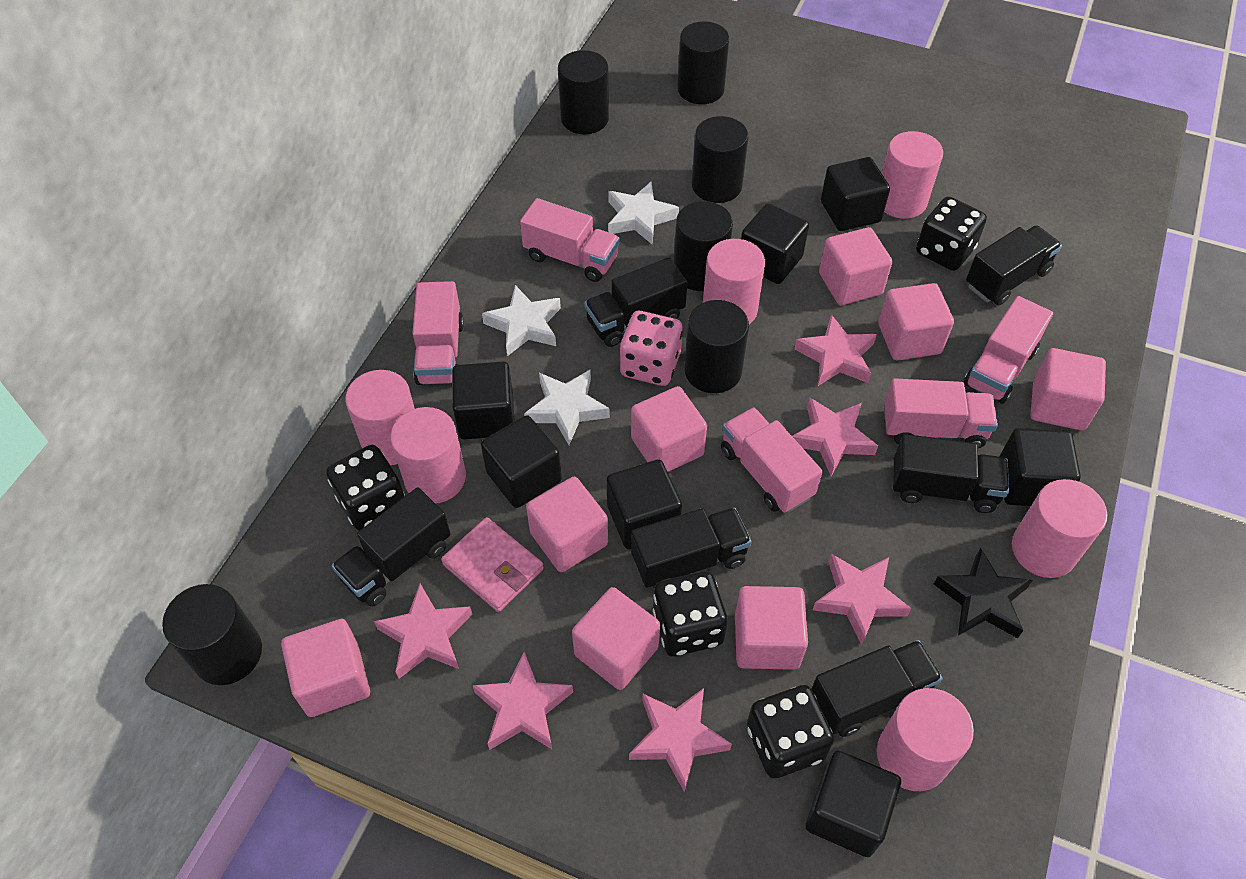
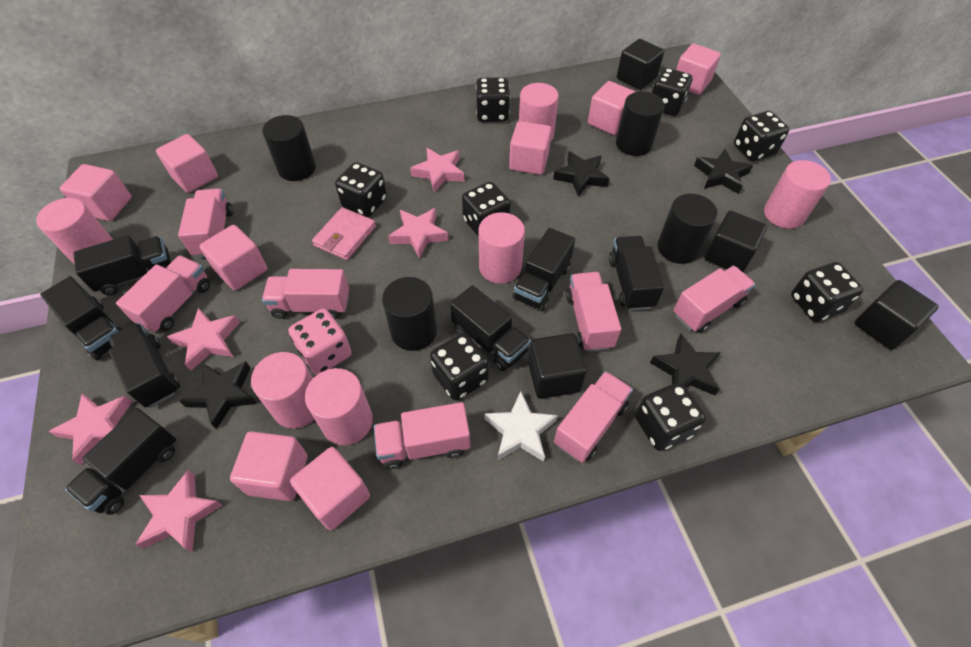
black cube: 7 -> 4
black cylinder: 6 -> 4
black dice: 4 -> 8
black star: 1 -> 4
black truck: 6 -> 7
pink star: 6 -> 5
pink truck: 5 -> 7
white star: 3 -> 1

